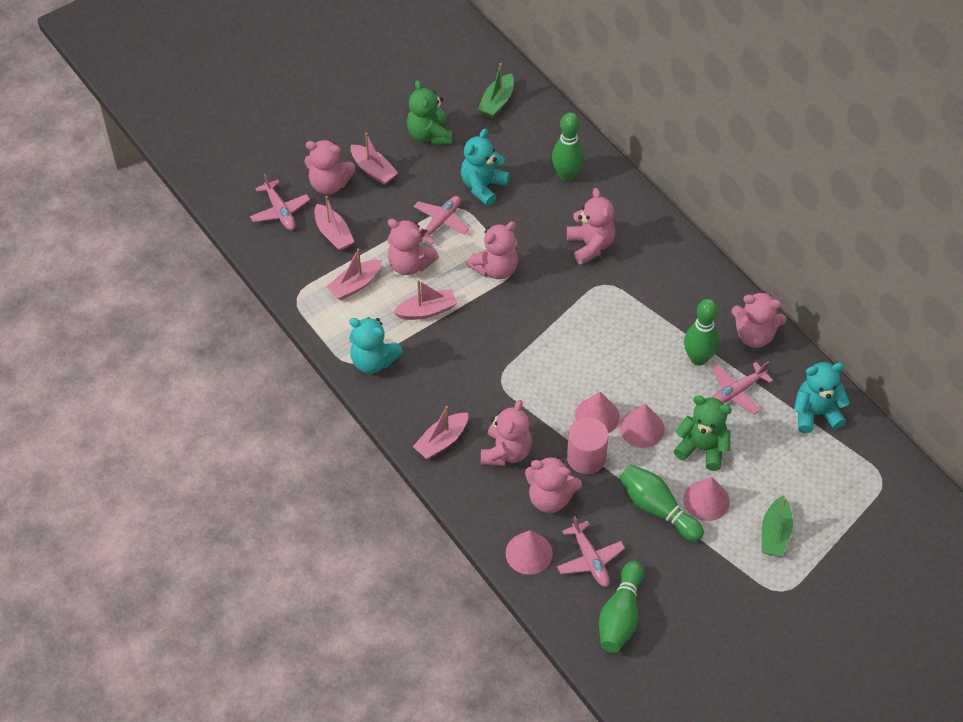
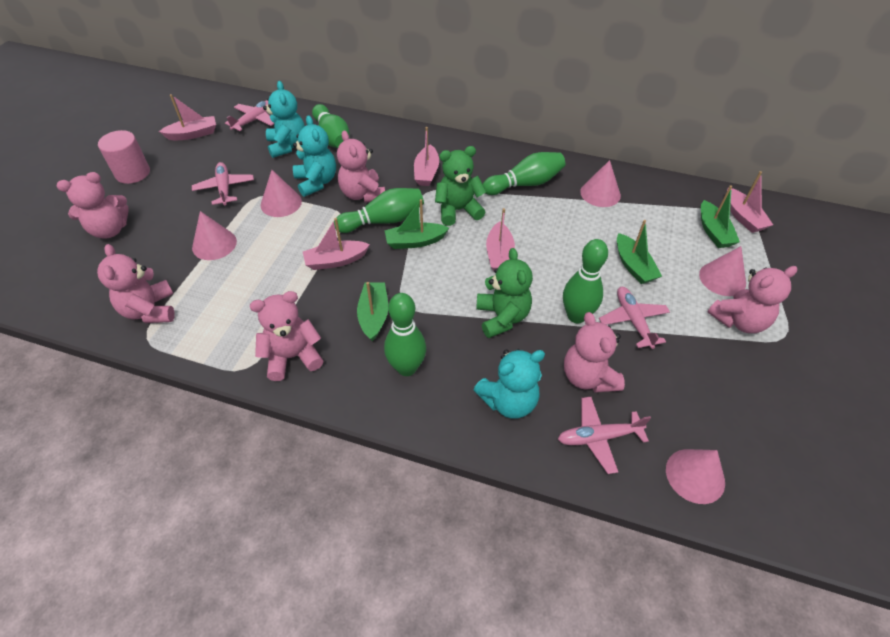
green boat: 2 -> 4
green bowling pin: 4 -> 5
pink cone: 4 -> 5
pink teddy bear: 7 -> 6

